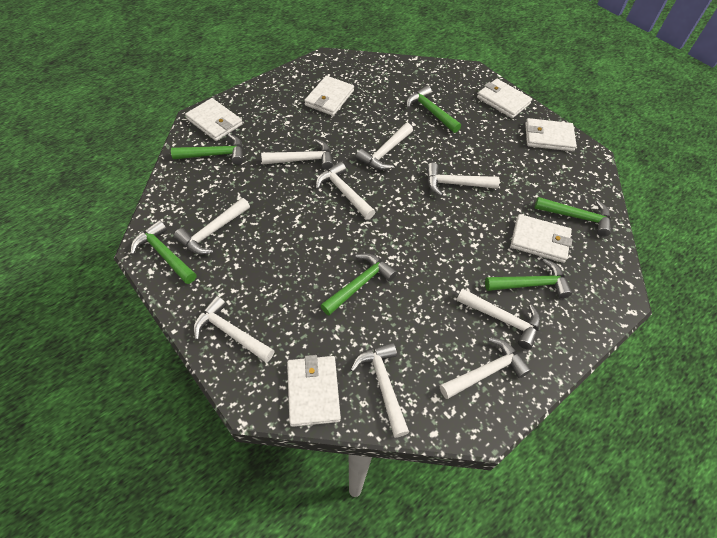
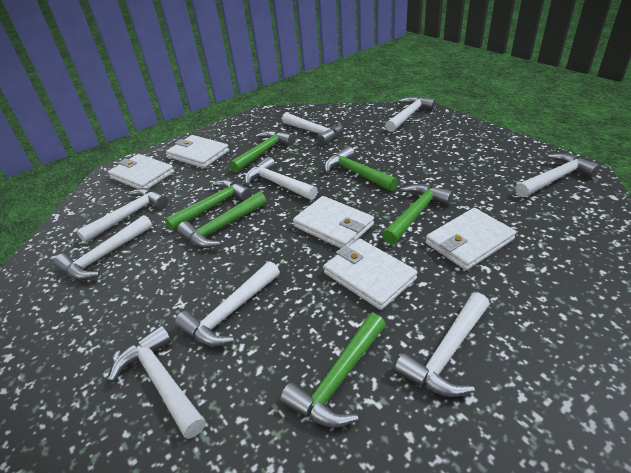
white wallet: 6 -> 5

